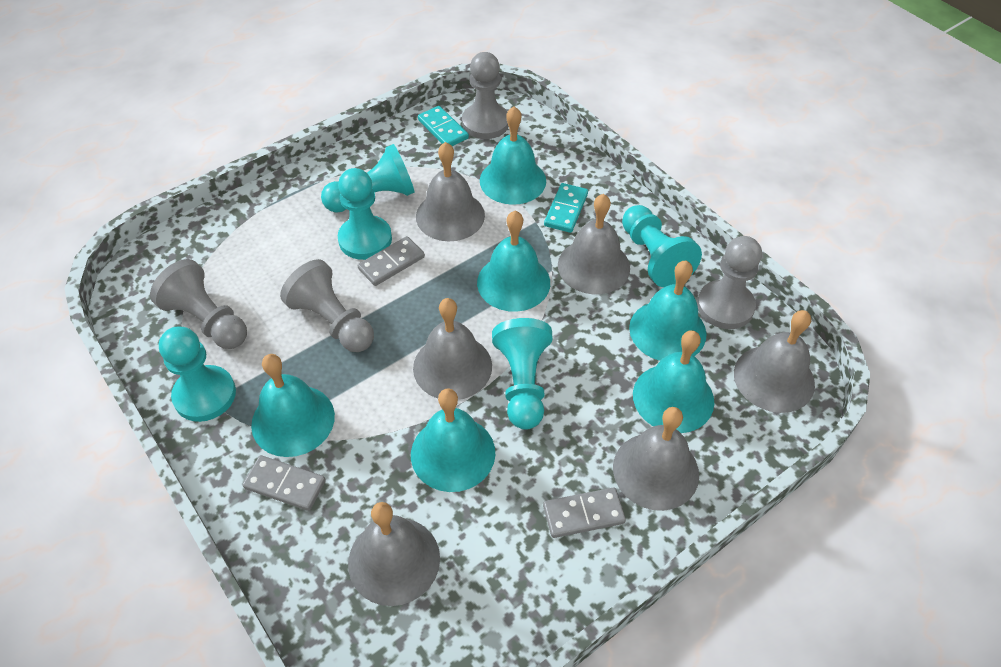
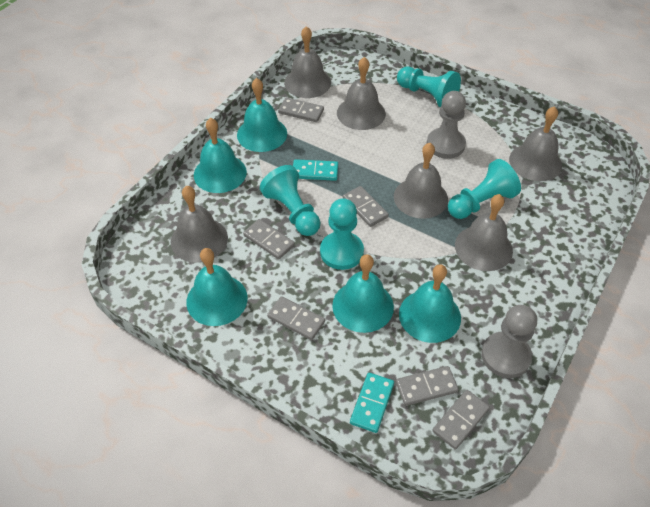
grey domino: 3 -> 6
grey pawn: 4 -> 2
turquoise bell: 6 -> 5
turquoise pawn: 5 -> 4

